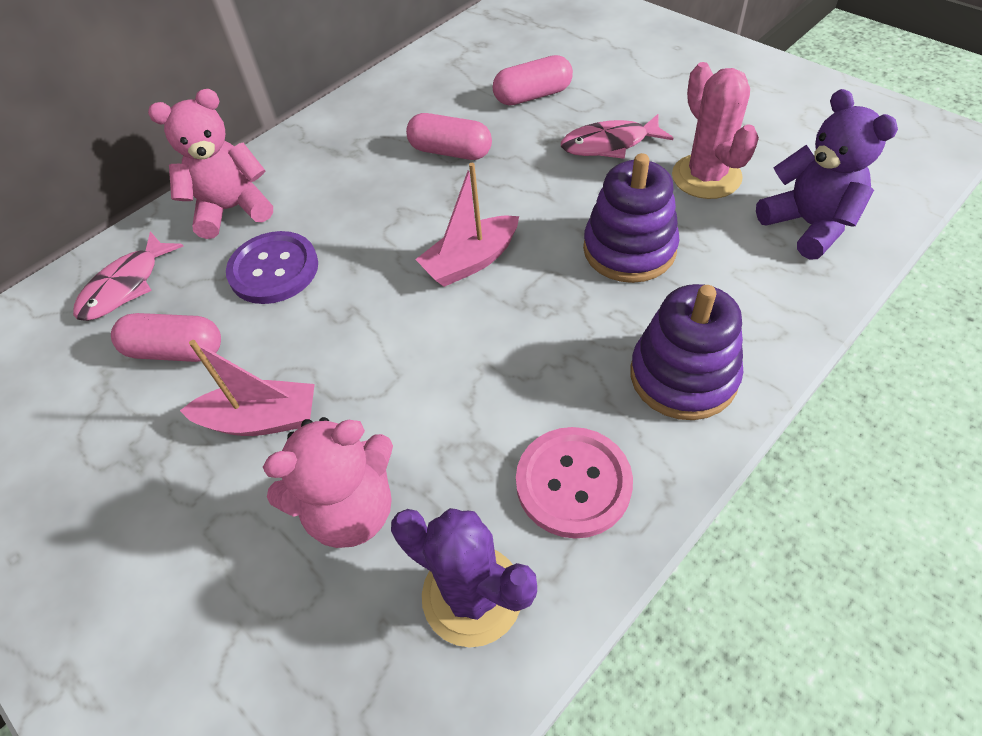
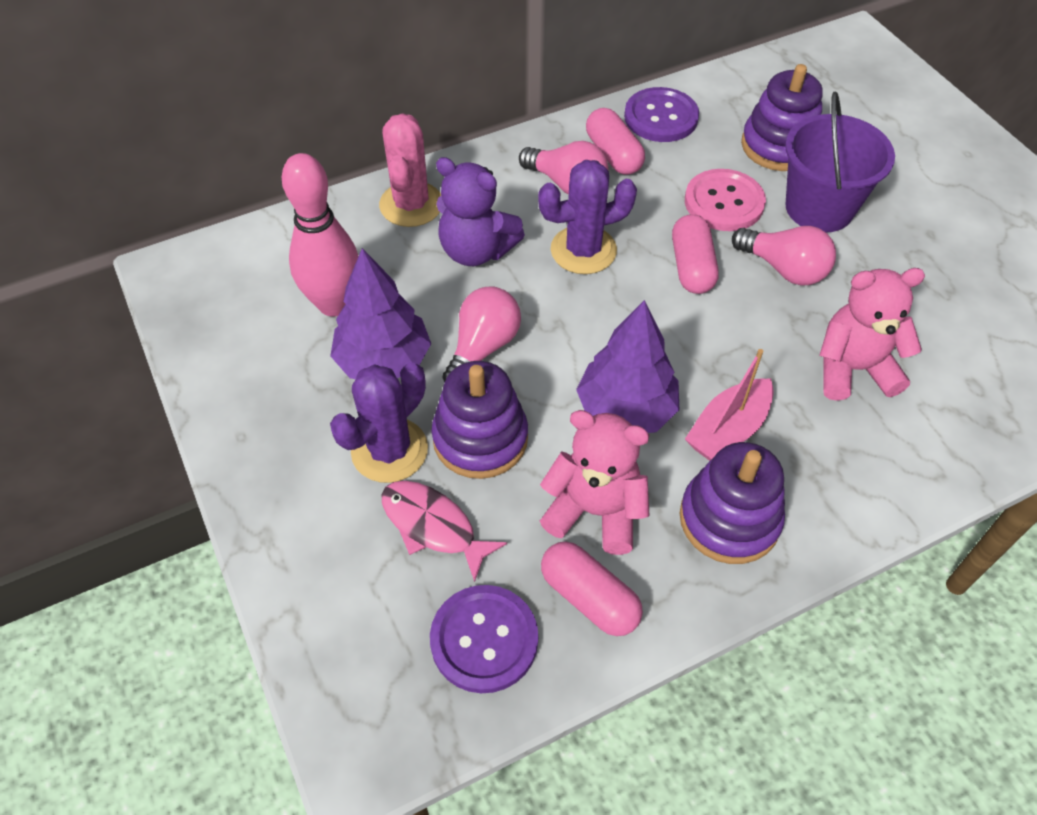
pink boat: 2 -> 1
pink bowling pin: 0 -> 1
pink fish: 2 -> 1
pink light bulb: 0 -> 3
purple bucket: 0 -> 1
purple button: 1 -> 2
purple cactus: 1 -> 2
purple stacking toy: 2 -> 3
purple tree: 0 -> 2

